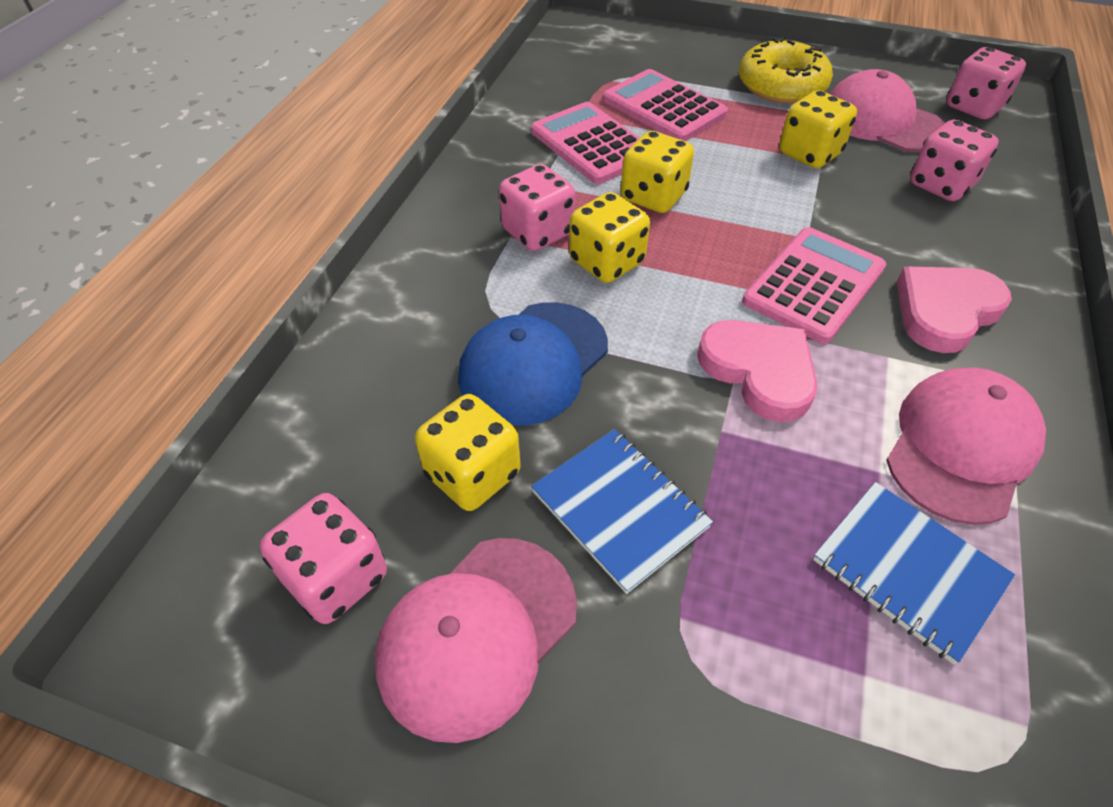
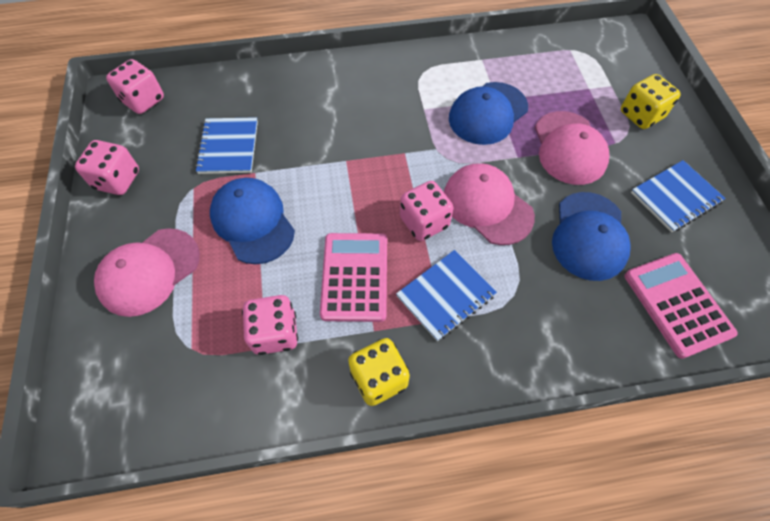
blue cap: 1 -> 3
blue notebook: 2 -> 3
pink calculator: 3 -> 2
pink heart: 2 -> 0
yellow dice: 4 -> 2
yellow donut: 1 -> 0

